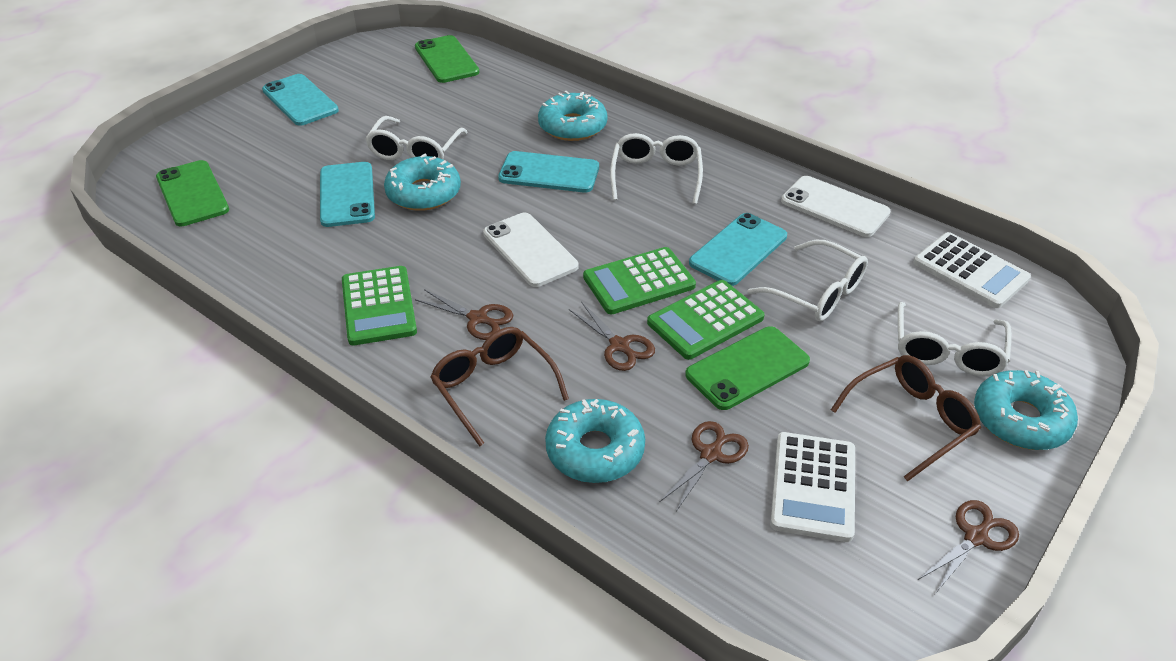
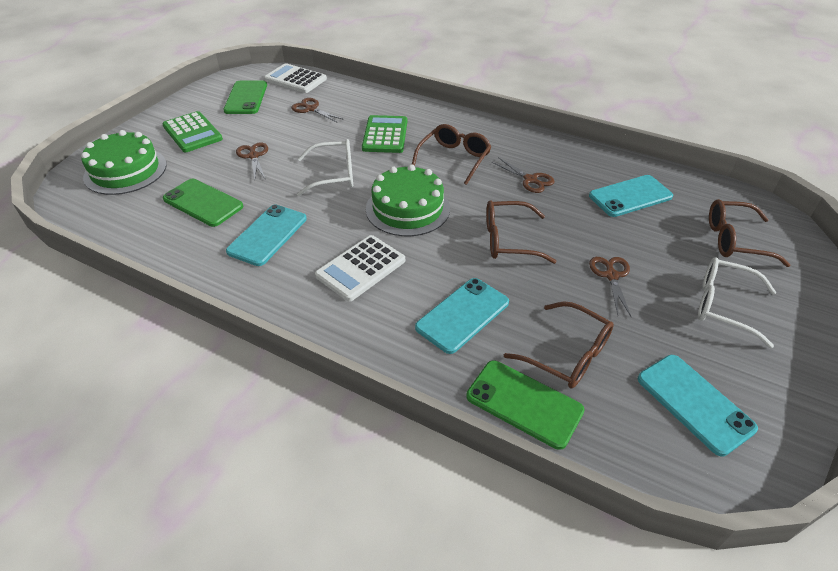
brown glasses: 2 -> 4
green cake: 0 -> 2
green calculator: 3 -> 2
turquoise donut: 4 -> 0
white glasses: 4 -> 2
white phone: 2 -> 0

